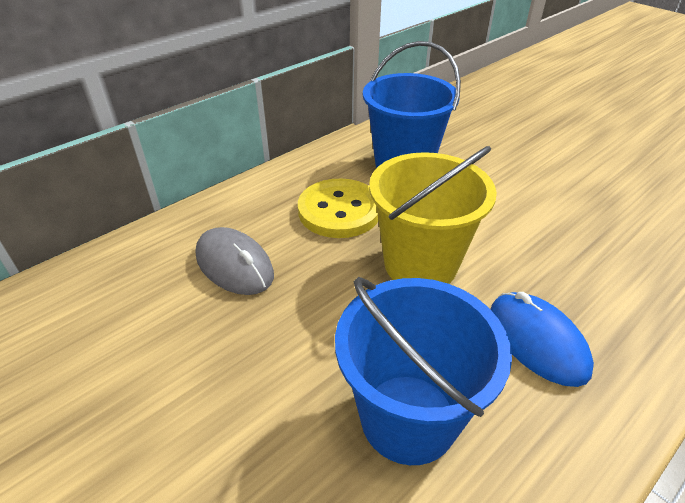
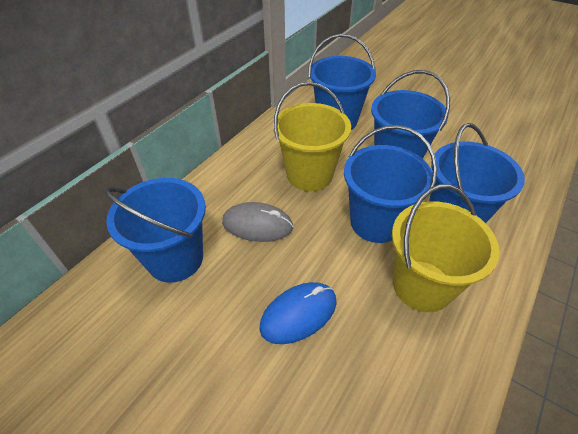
blue bucket: 2 -> 5
yellow bucket: 1 -> 2
yellow button: 1 -> 0

